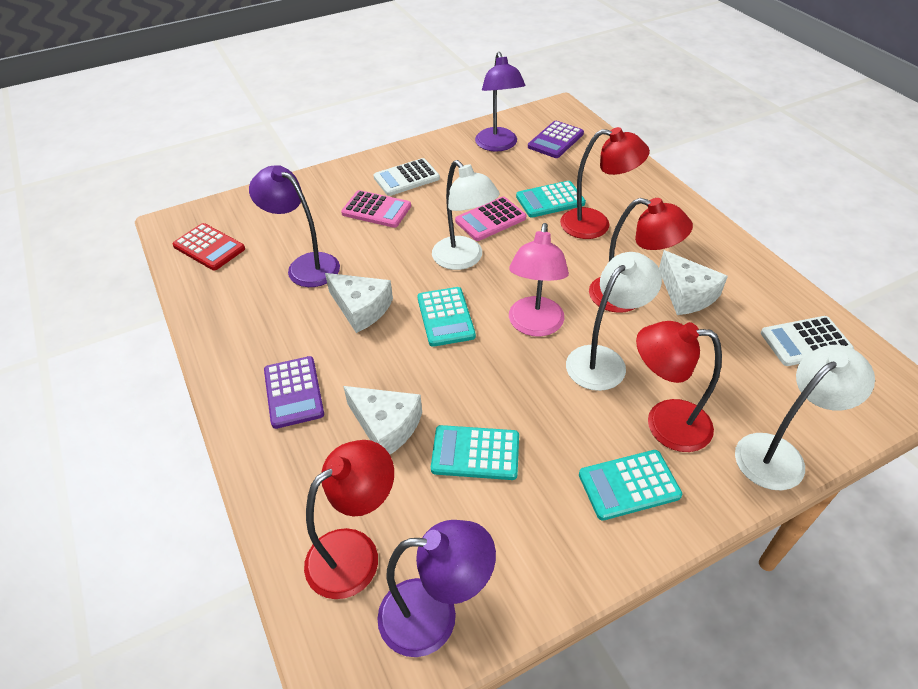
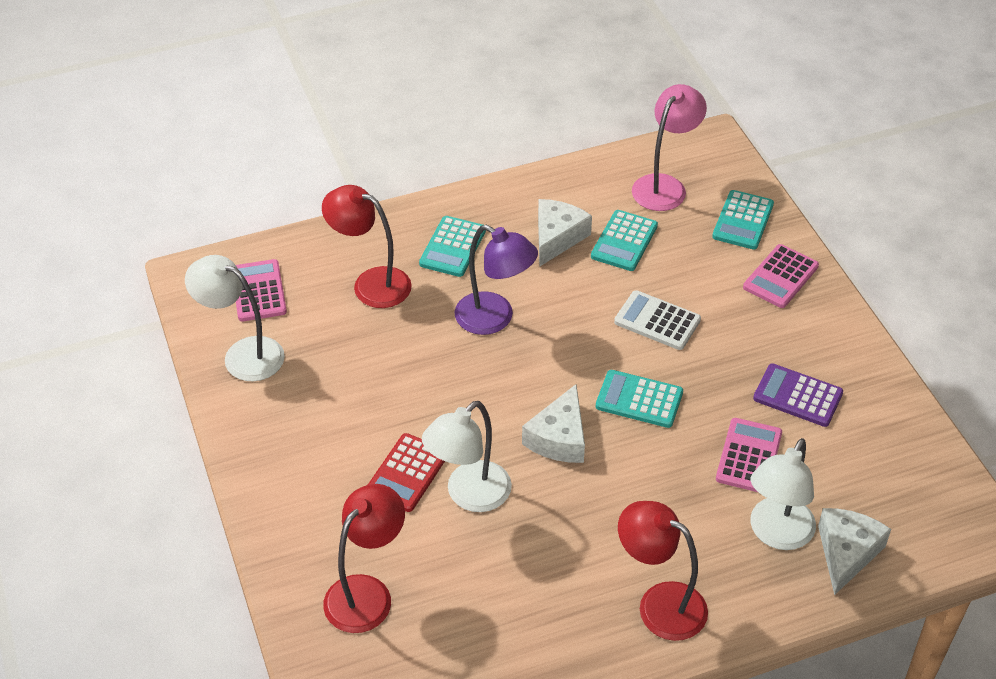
pink calculator: 2 -> 3
purple calculator: 2 -> 1
purple lamp: 3 -> 1
red lamp: 4 -> 3
white calculator: 2 -> 1

